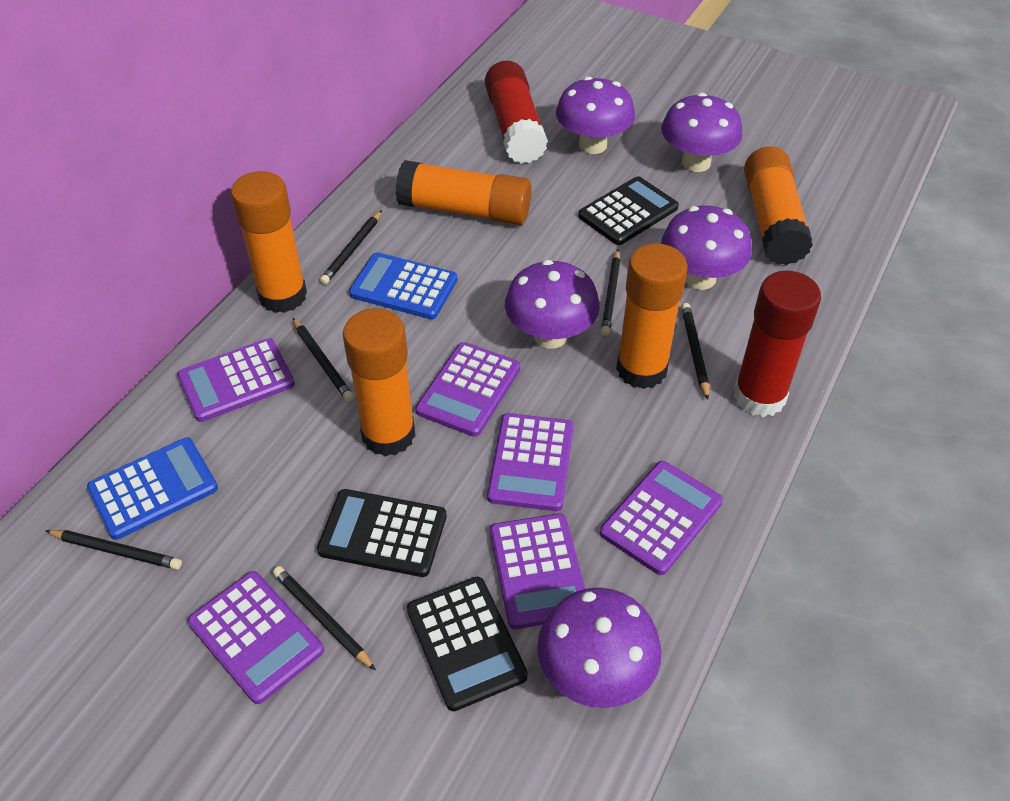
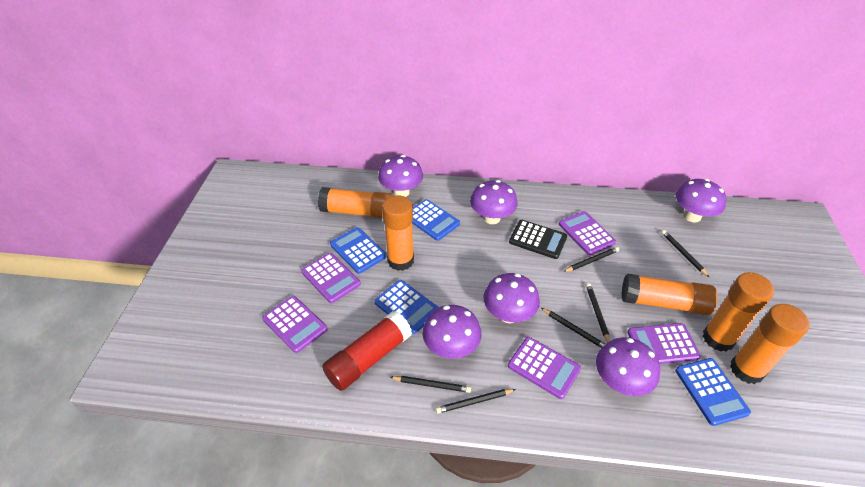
black calculator: 3 -> 1
blue calculator: 2 -> 4
purple calculator: 6 -> 5
purple mushroom: 5 -> 6
red glue stick: 2 -> 1

